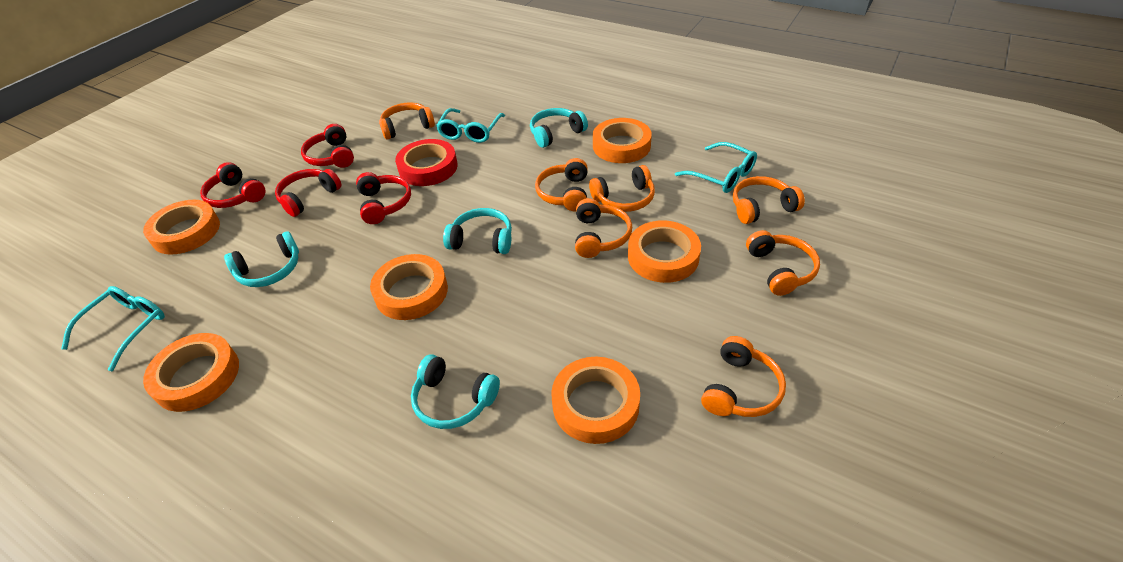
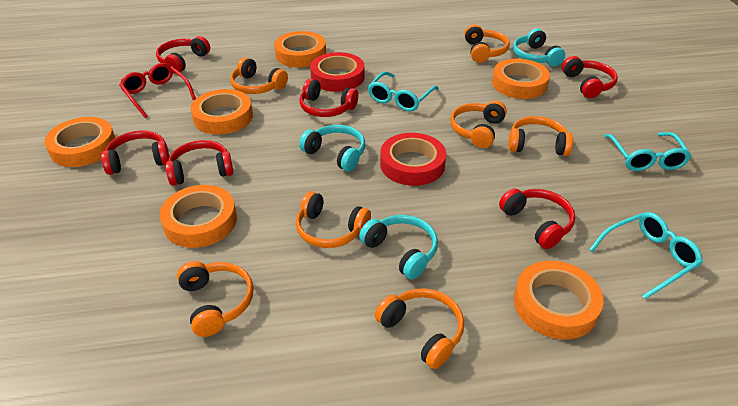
red glasses: 0 -> 1
red headphones: 4 -> 6
red tape: 1 -> 2
turquoise headphones: 4 -> 3

